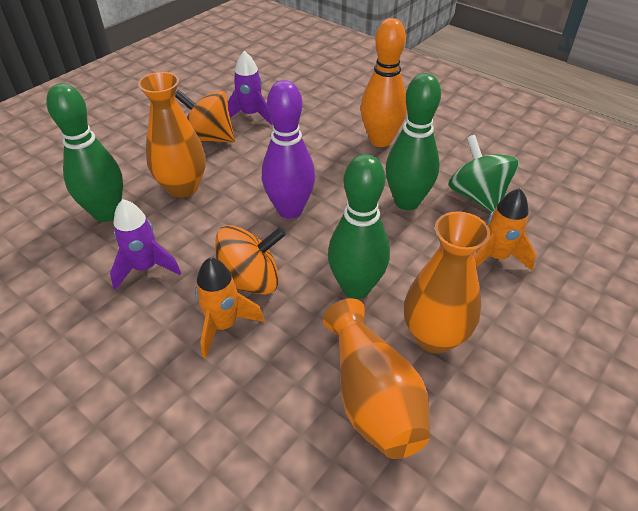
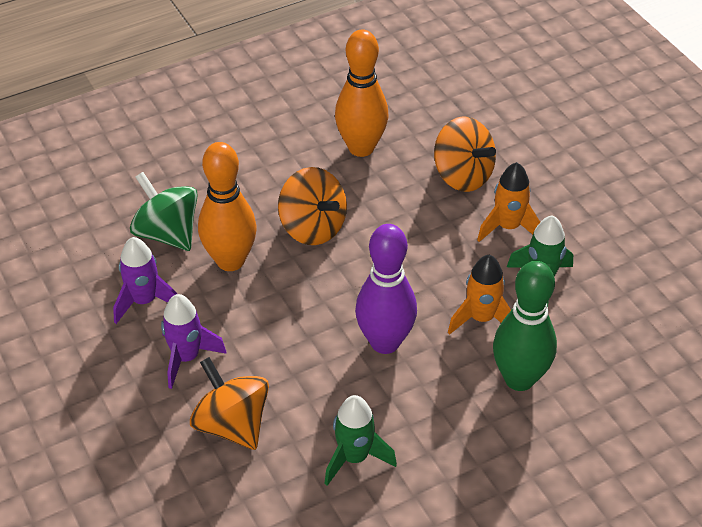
green bowling pin: 3 -> 1
green rocket: 0 -> 2
orange bowling pin: 1 -> 2
orange spinning top: 2 -> 3
orange vase: 3 -> 0

